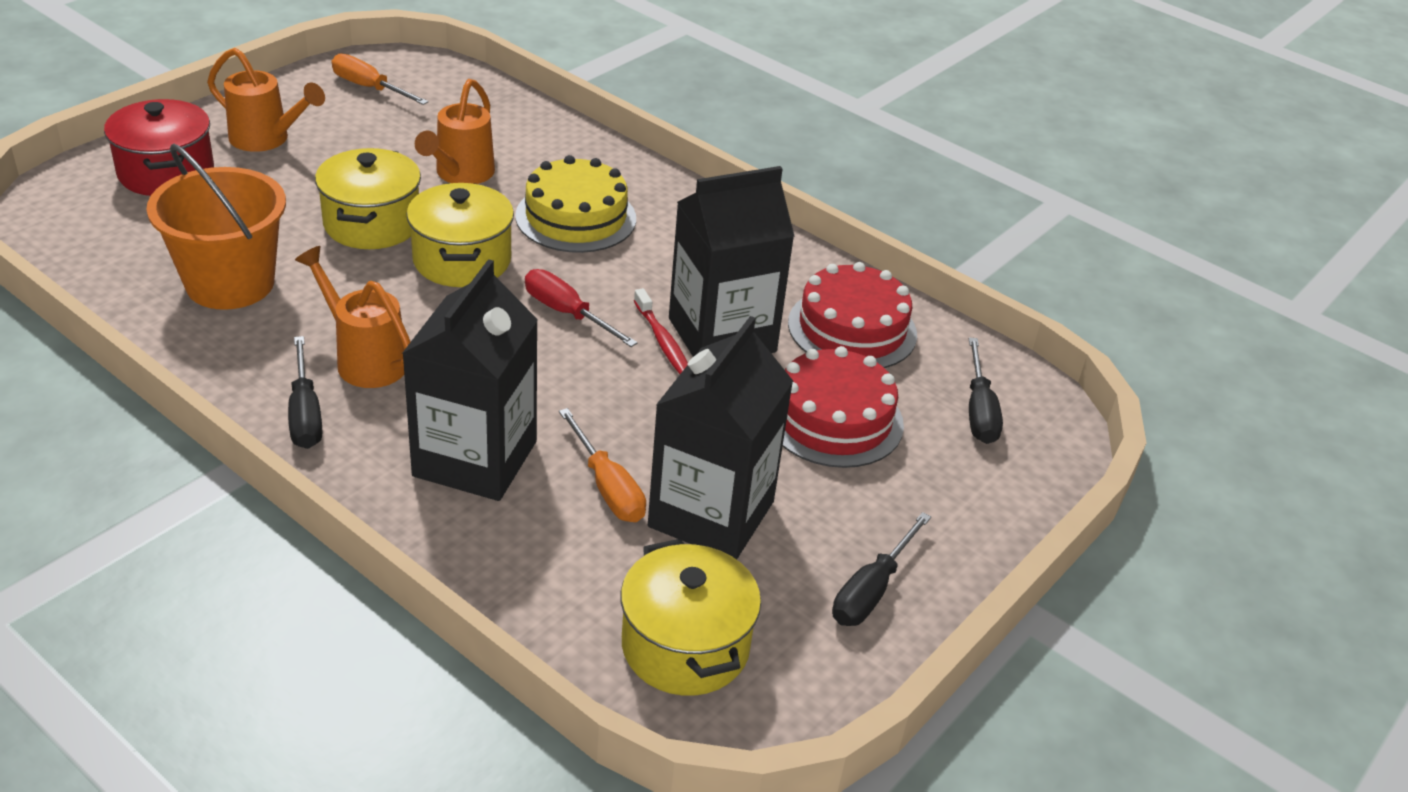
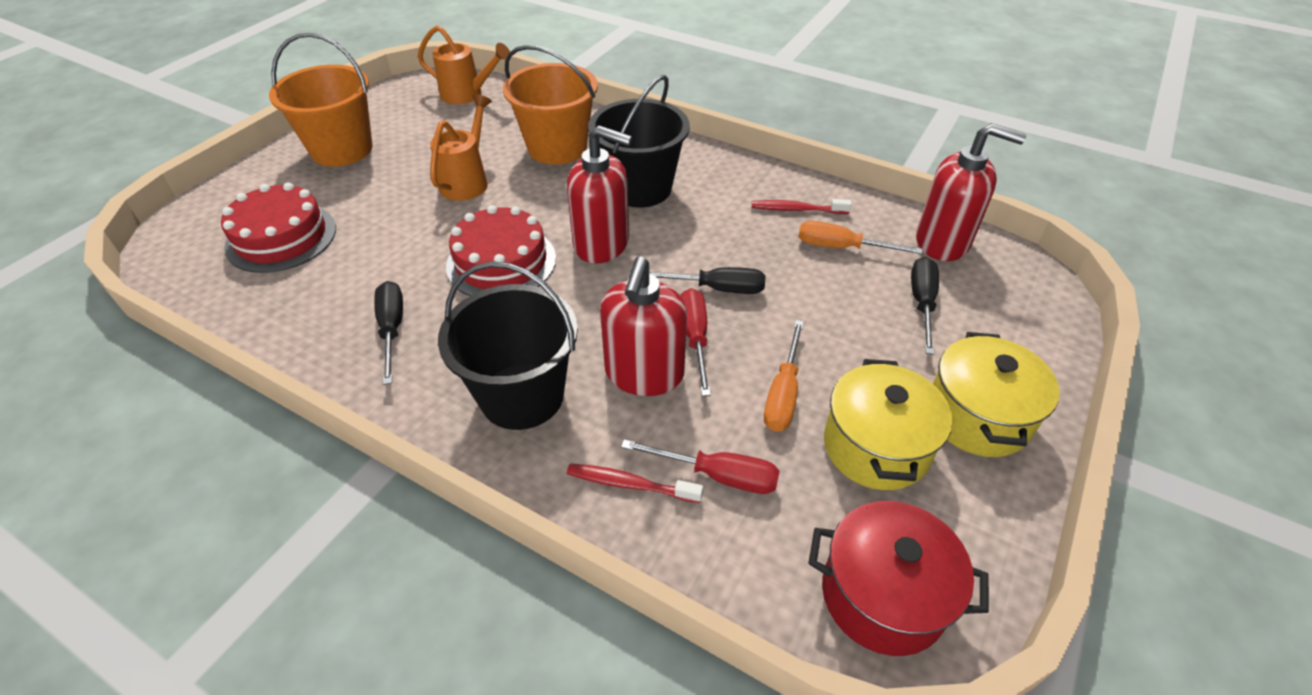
black bucket: 0 -> 2
black carton: 3 -> 0
orange bucket: 1 -> 2
orange watering can: 3 -> 2
red screwdriver: 1 -> 2
red soap dispenser: 0 -> 3
red toothbrush: 1 -> 2
yellow cake: 1 -> 0
yellow pot: 3 -> 2

